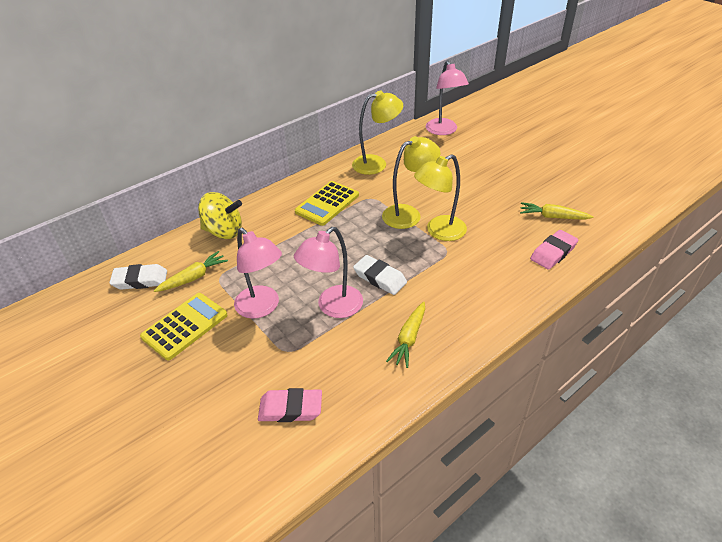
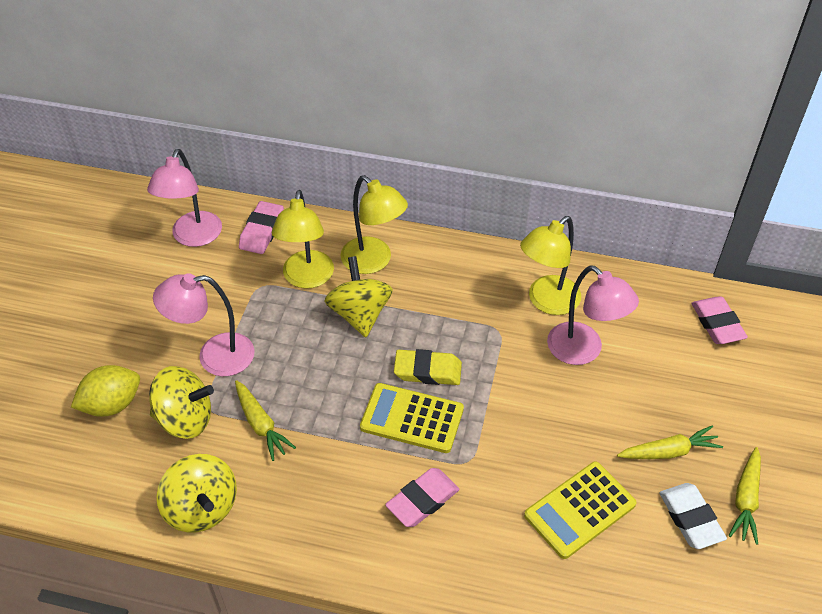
pink eraser: 2 -> 3
white eraser: 2 -> 1
yellow eraser: 0 -> 1
yellow lemon: 0 -> 1
yellow spinning top: 1 -> 3

